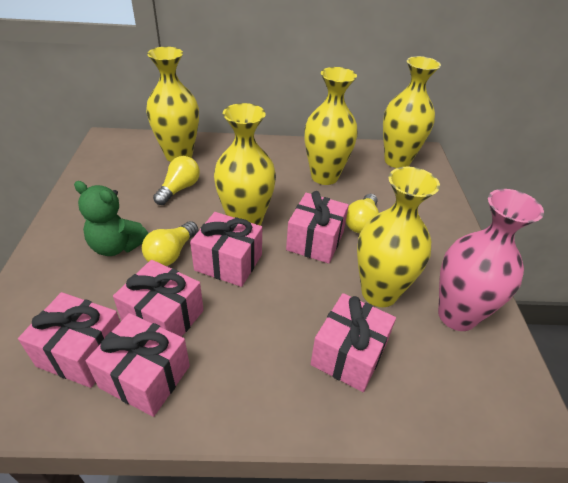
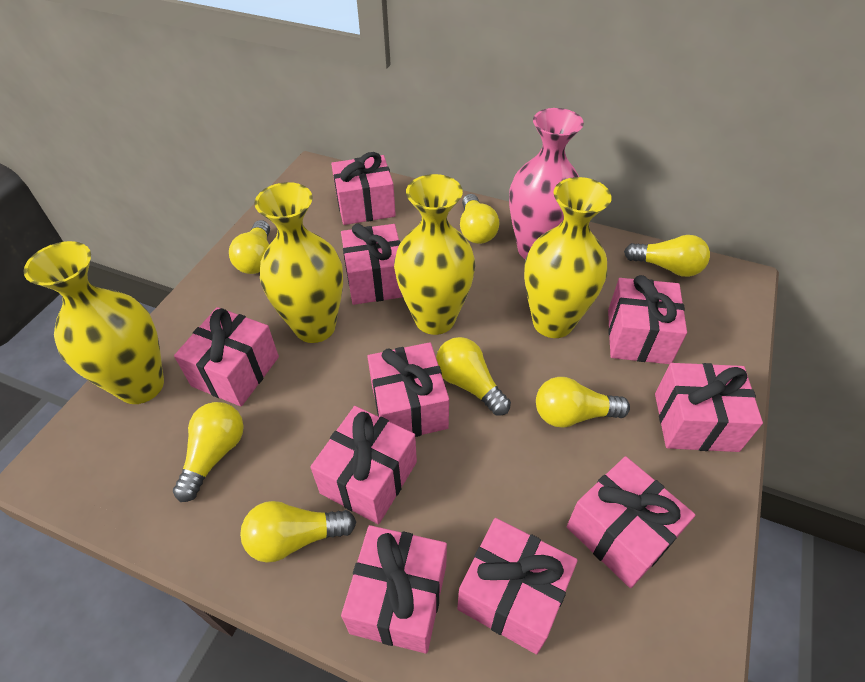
green teddy bear: 1 -> 0
pink gift: 6 -> 10
yellow light bulb: 3 -> 7
yellow vase: 5 -> 4

